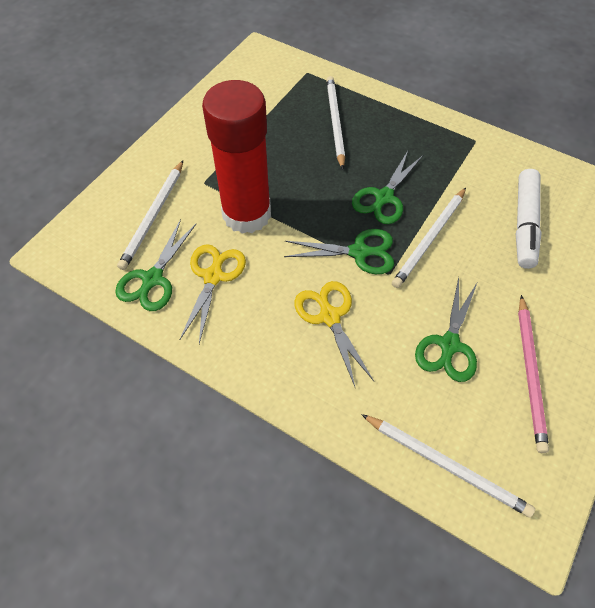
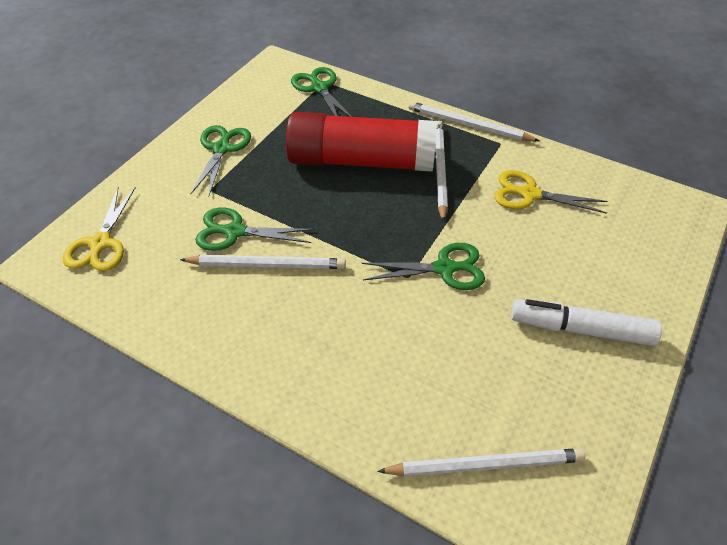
pink pencil: 1 -> 0

